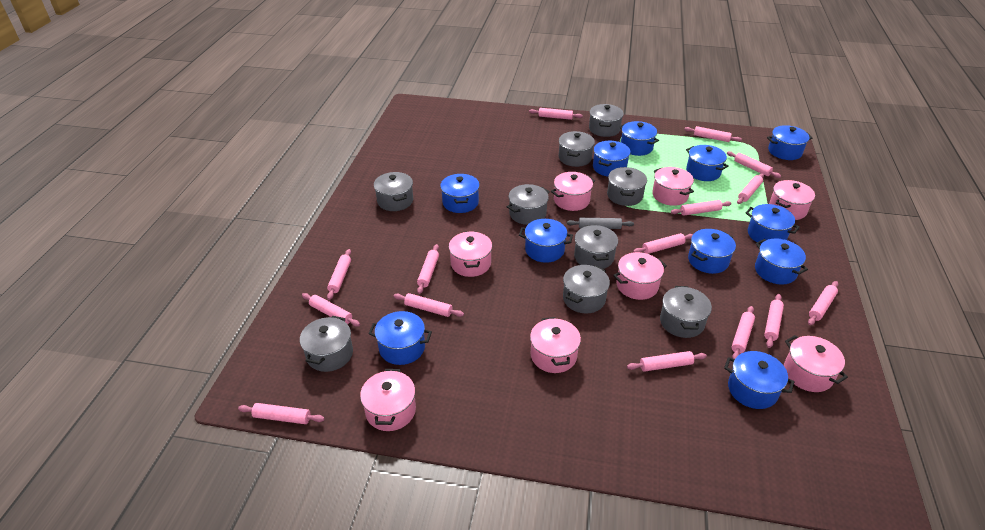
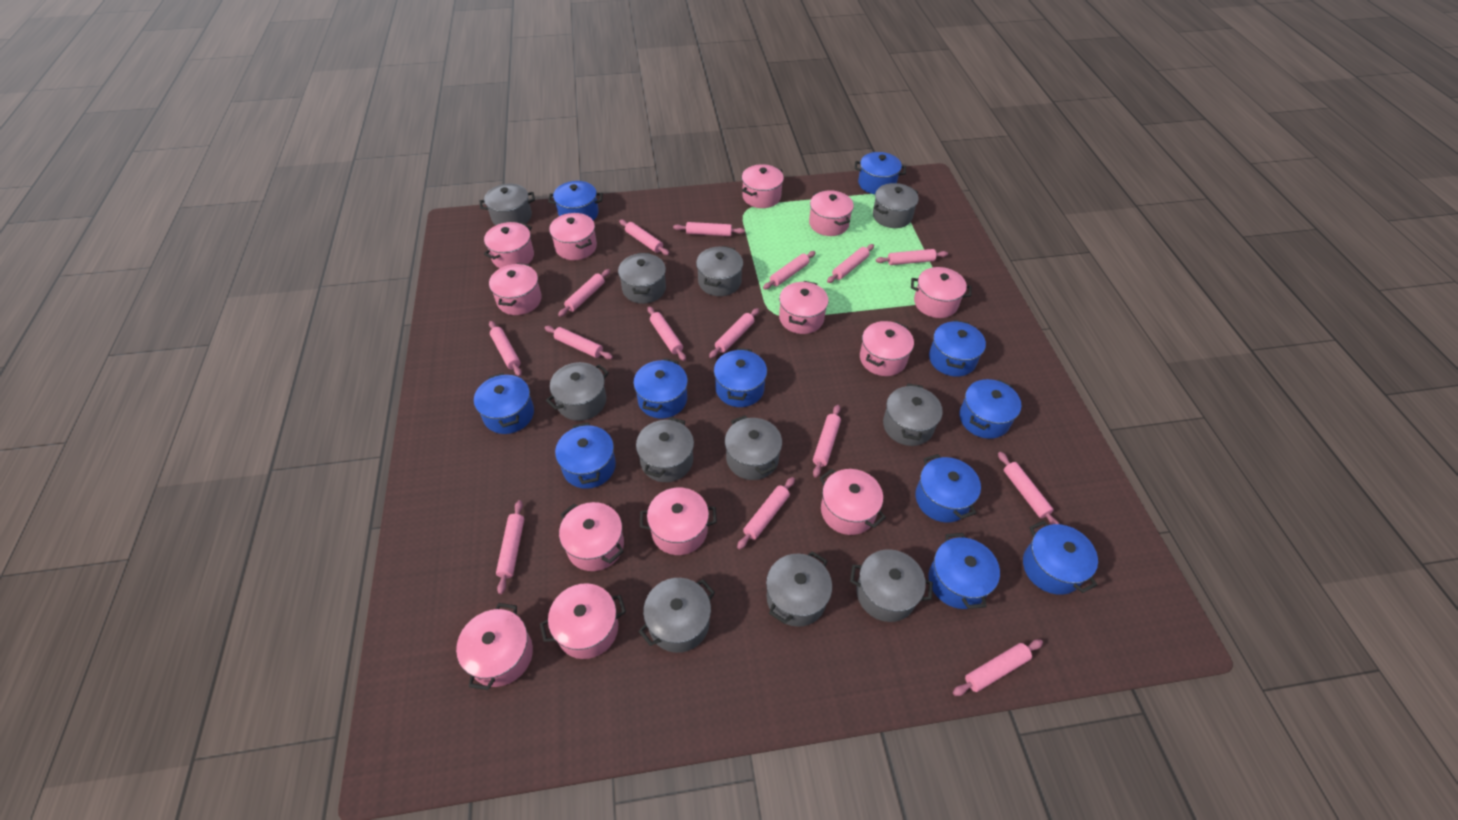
grey pot: 9 -> 11
grey rolling pin: 1 -> 0
pink pot: 8 -> 13

